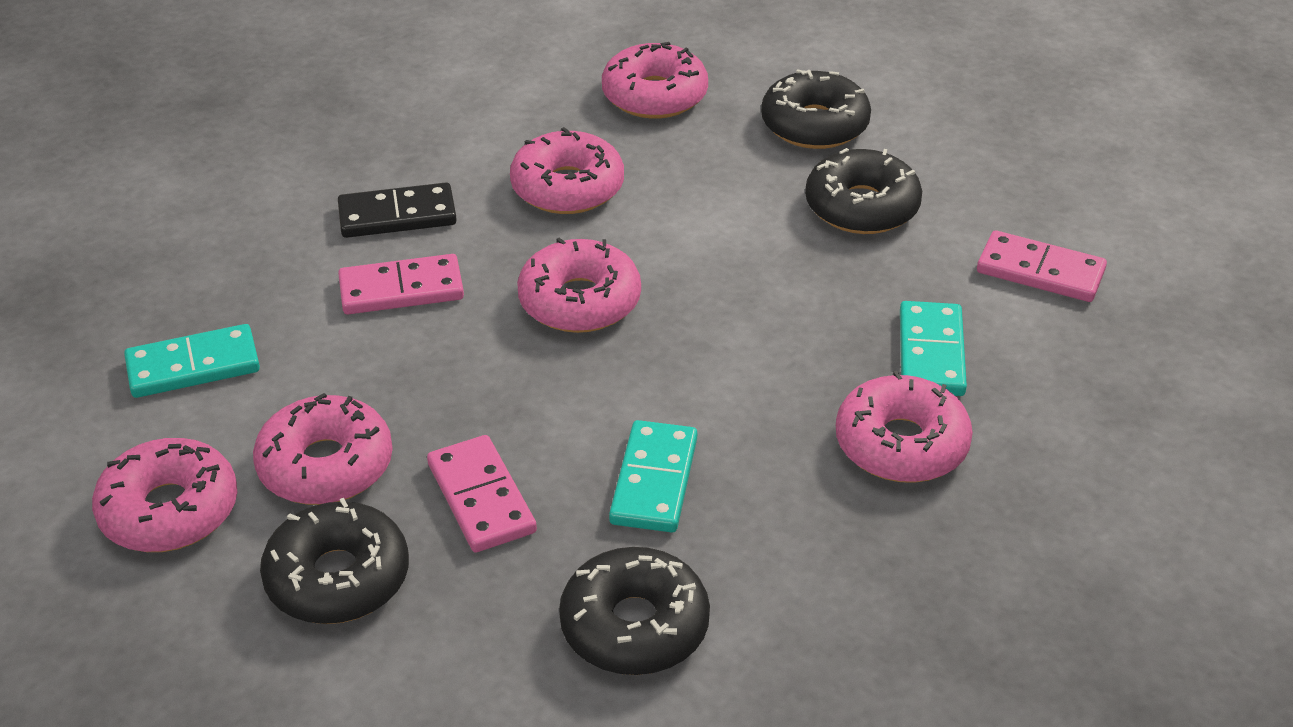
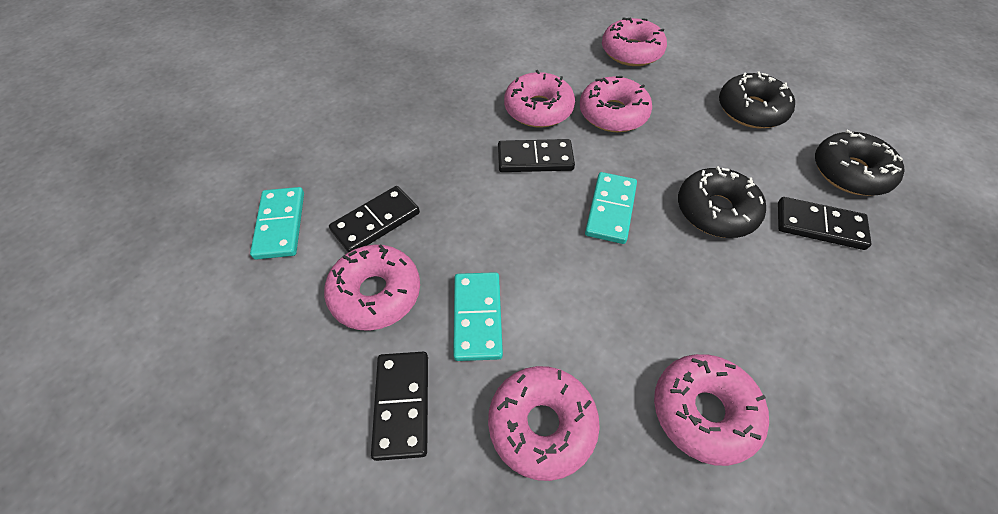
black domino: 1 -> 4
black donut: 4 -> 3
pink domino: 3 -> 0

